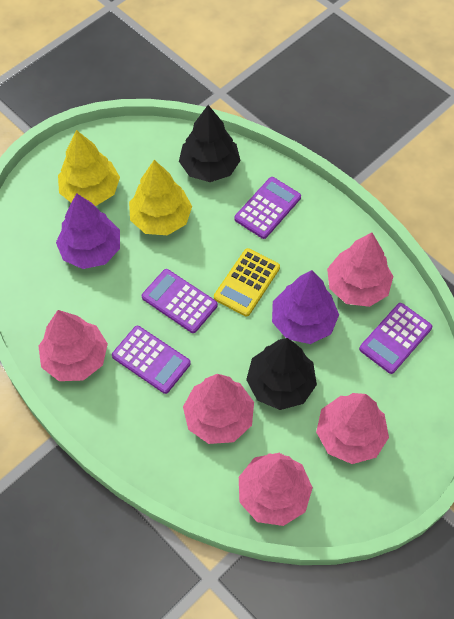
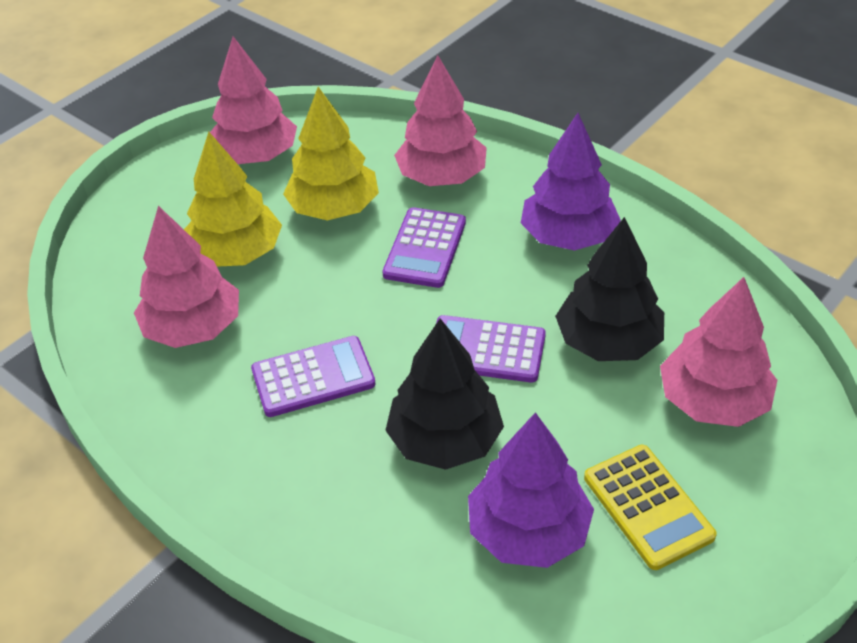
pink tree: 5 -> 4
purple calculator: 4 -> 3

